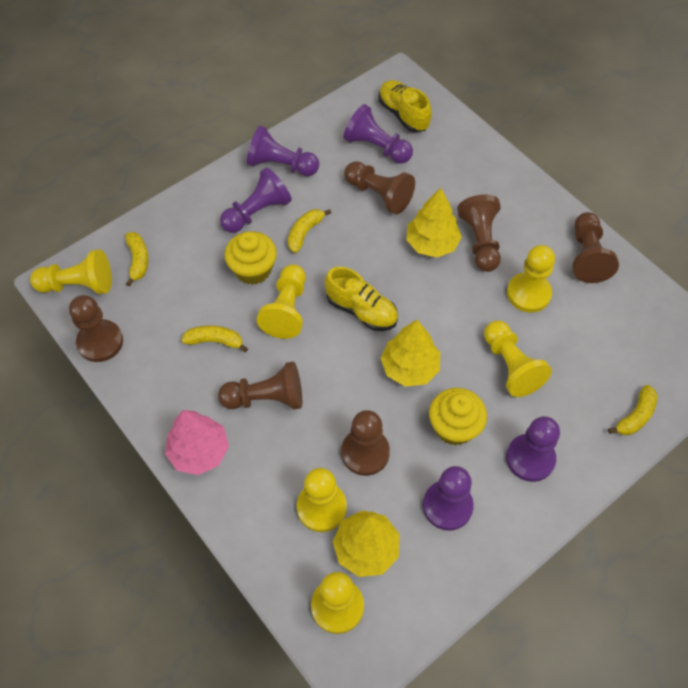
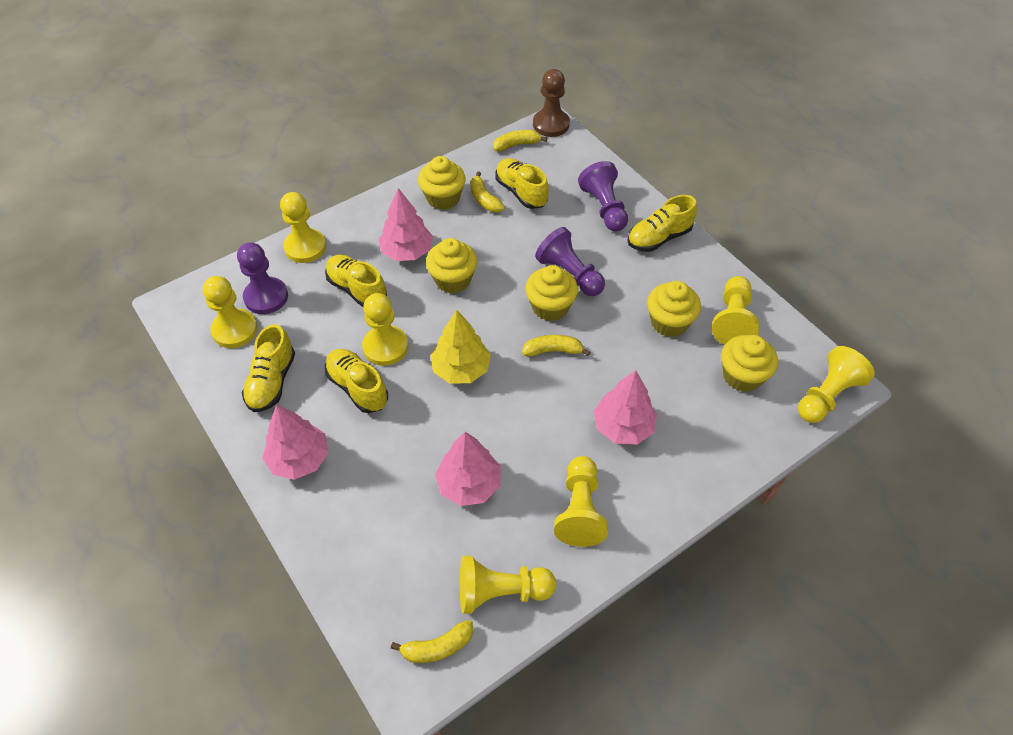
brown pawn: 6 -> 1
pink tree: 1 -> 4
purple pawn: 5 -> 3
yellow cupcake: 2 -> 5
yellow pawn: 6 -> 7
yellow shoe: 2 -> 5
yellow tree: 3 -> 1

